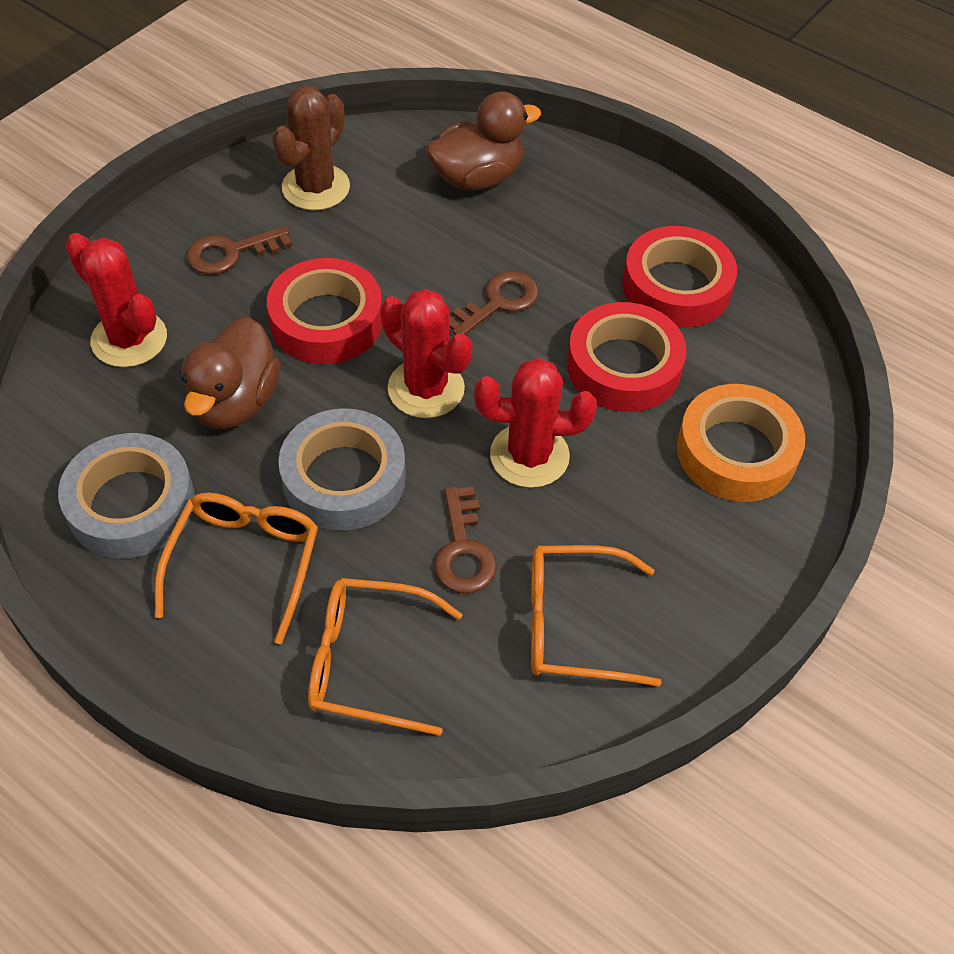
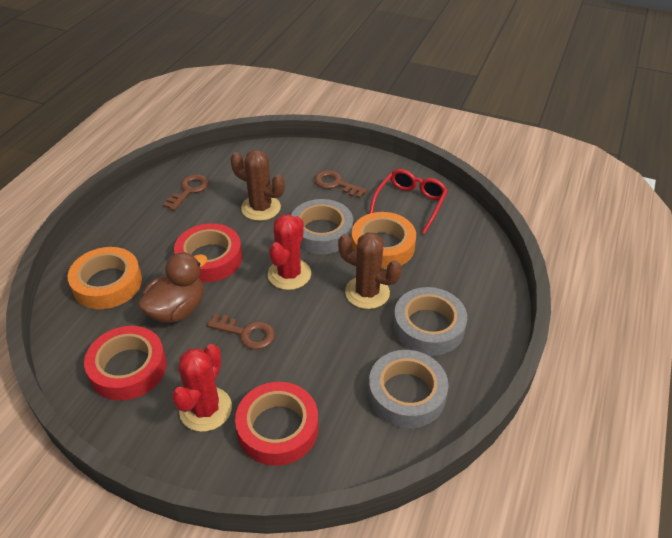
brown cactus: 1 -> 2
brown duck: 2 -> 1
grey tape: 2 -> 3
orange glasses: 3 -> 0
orange tape: 1 -> 2
red cactus: 3 -> 2
red glasses: 0 -> 1

